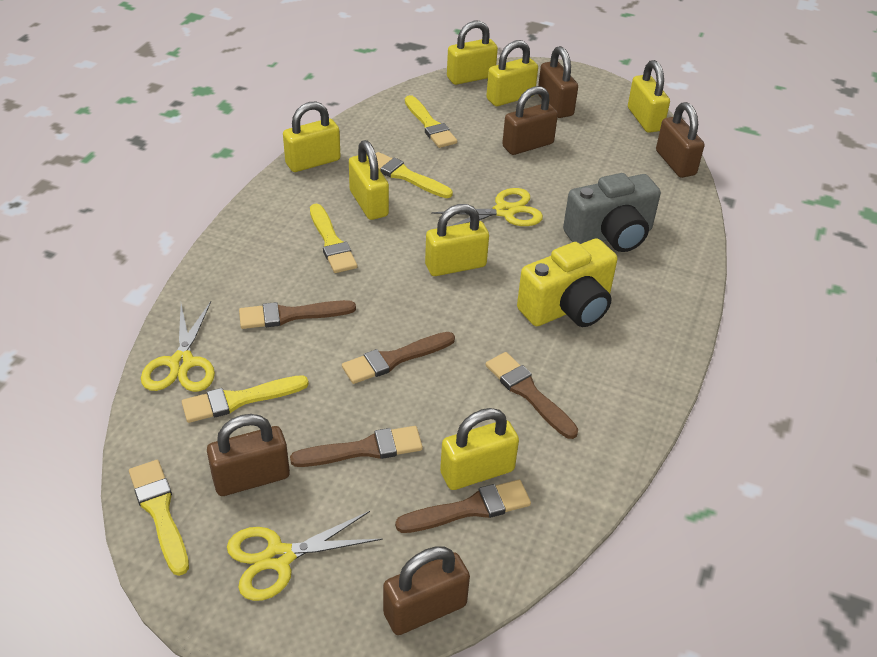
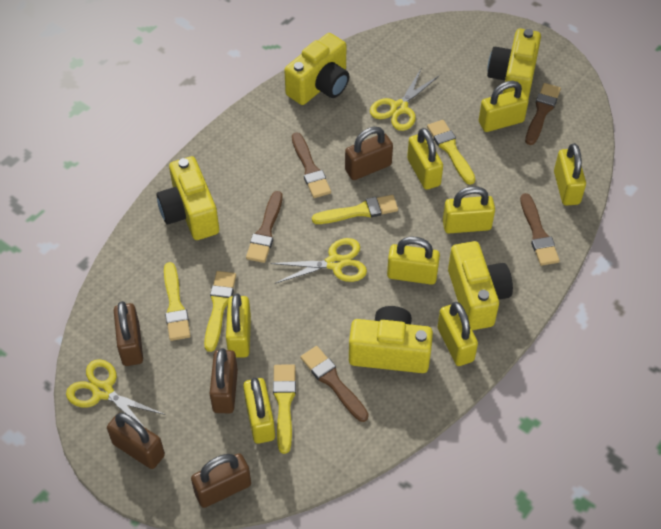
grey camera: 1 -> 0
yellow camera: 1 -> 5
yellow padlock: 7 -> 8

